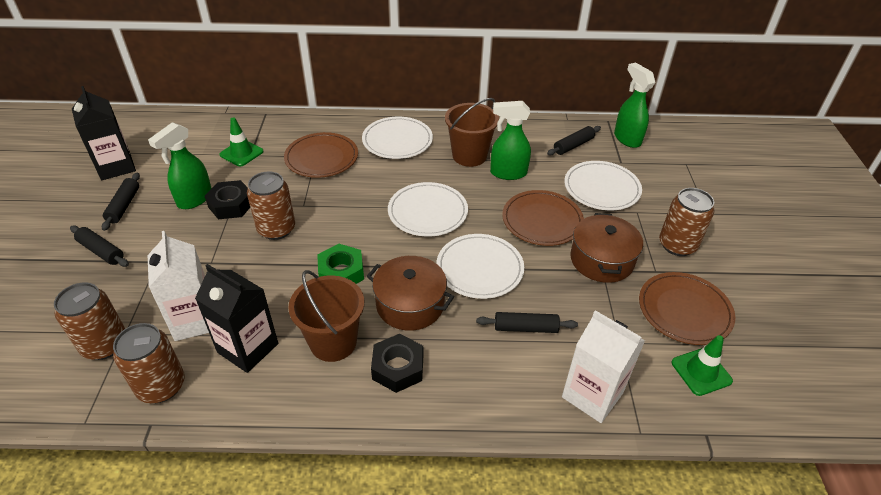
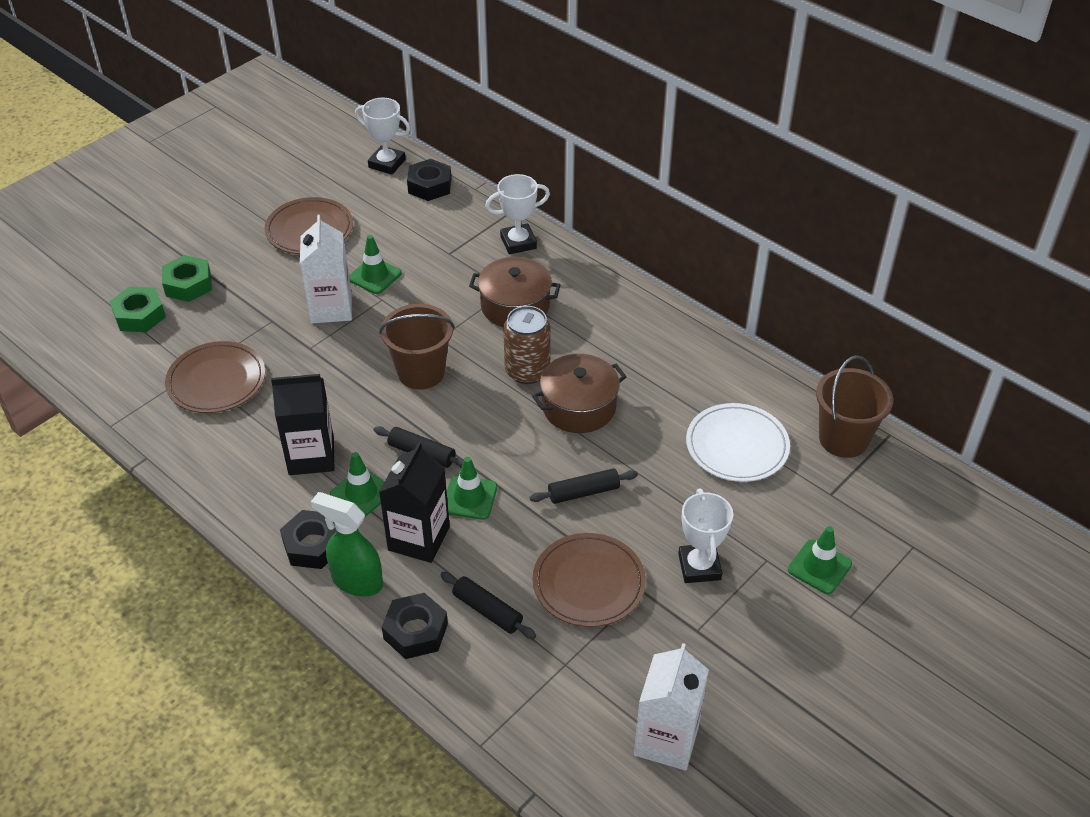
black nut: 2 -> 3
black rolling pin: 4 -> 3
brown can: 4 -> 1
green nut: 1 -> 2
green spray bottle: 3 -> 1
green traffic cone: 2 -> 4
white plate: 4 -> 1
white trophy: 0 -> 3

